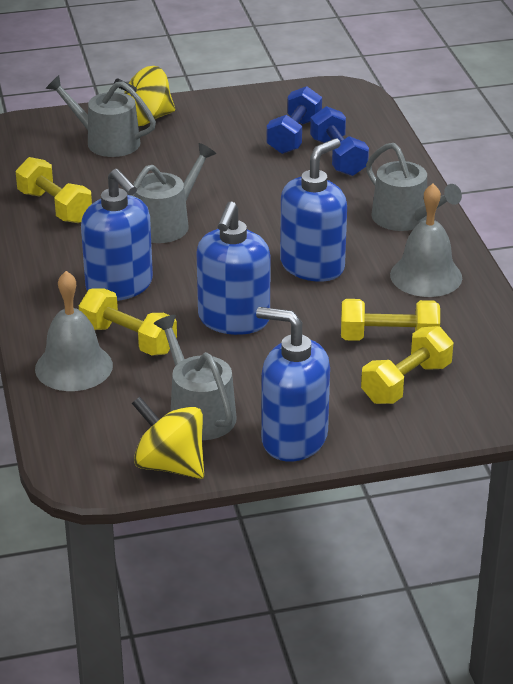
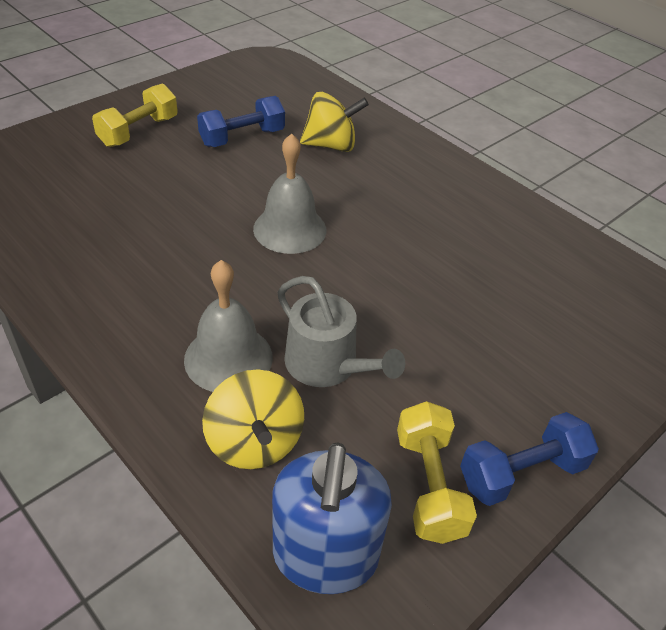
blue soap dispenser: 4 -> 1
grey watering can: 4 -> 1
yellow dumbbell: 4 -> 2

